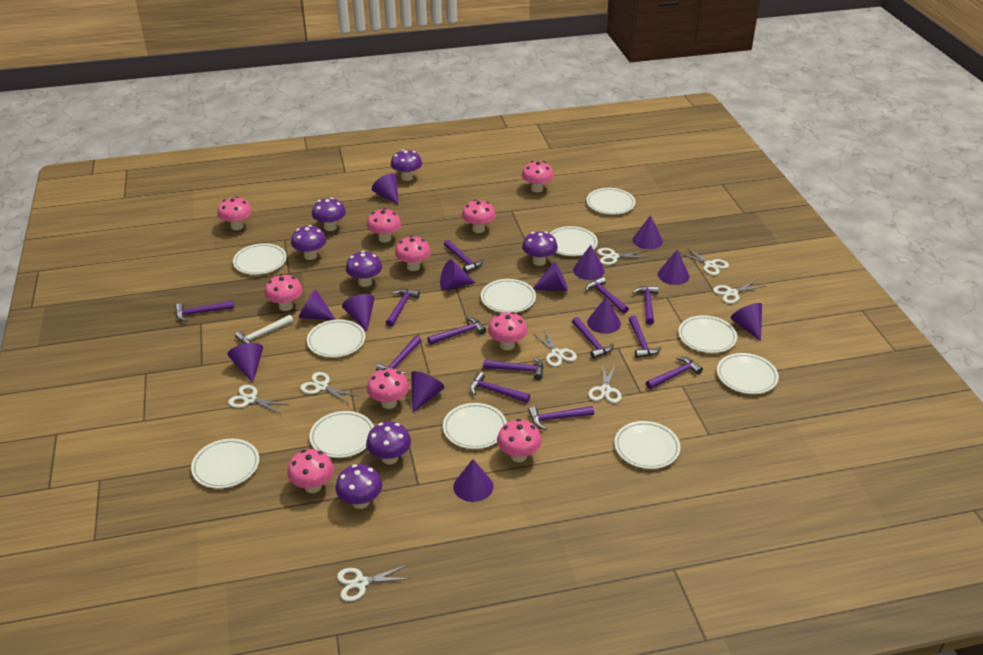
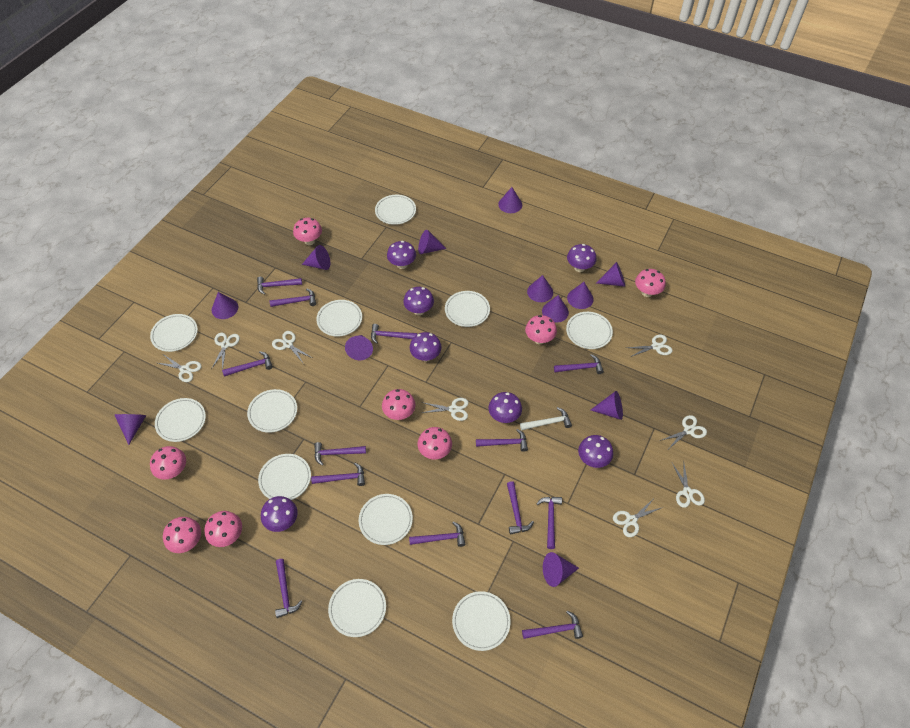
pink mushroom: 10 -> 8
purple cone: 13 -> 12

